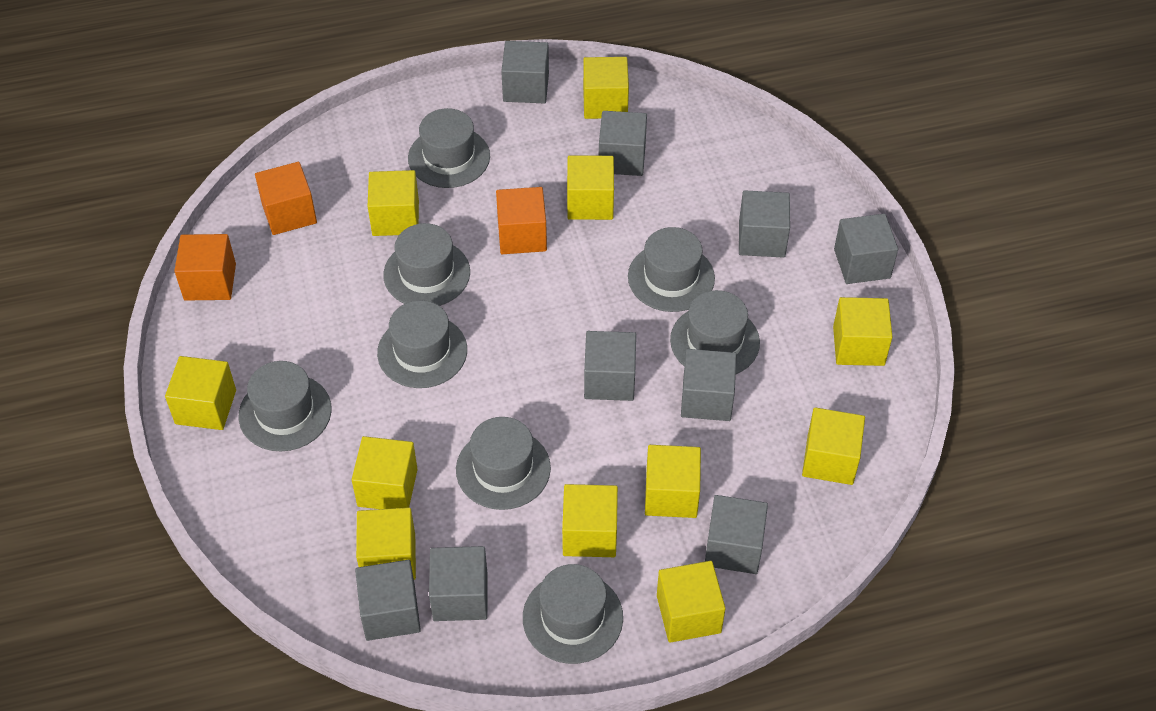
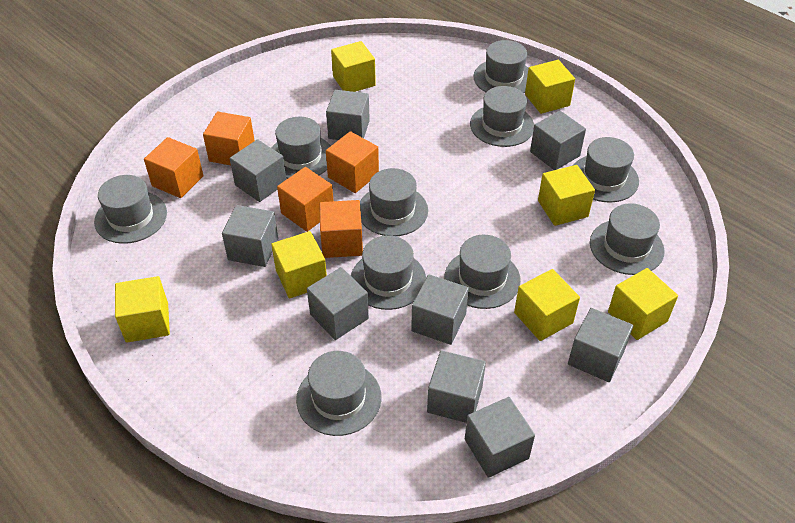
grey hat: 8 -> 10
orange cube: 3 -> 5
yellow cube: 11 -> 7

